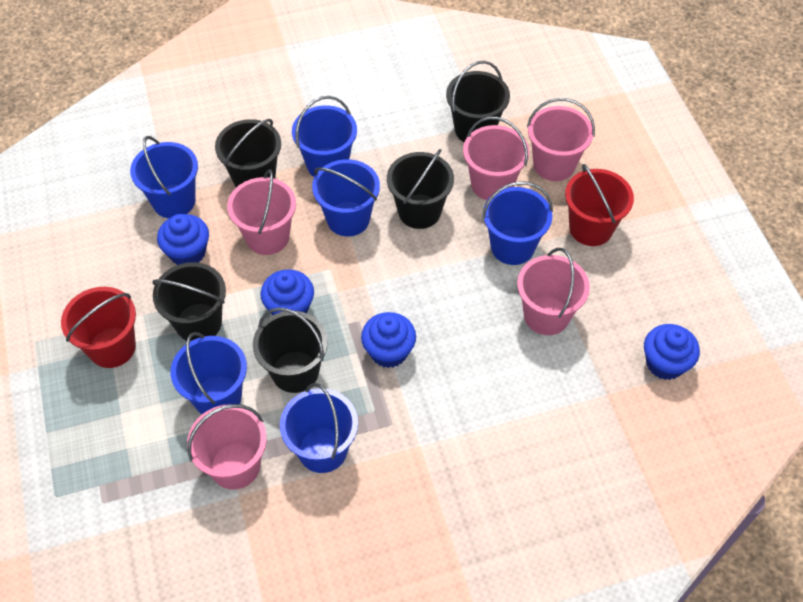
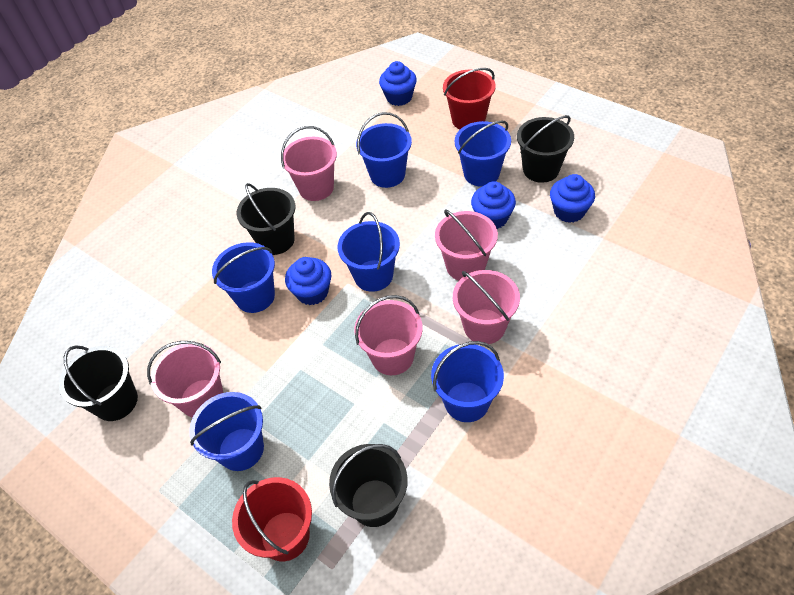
black bucket: 5 -> 4

